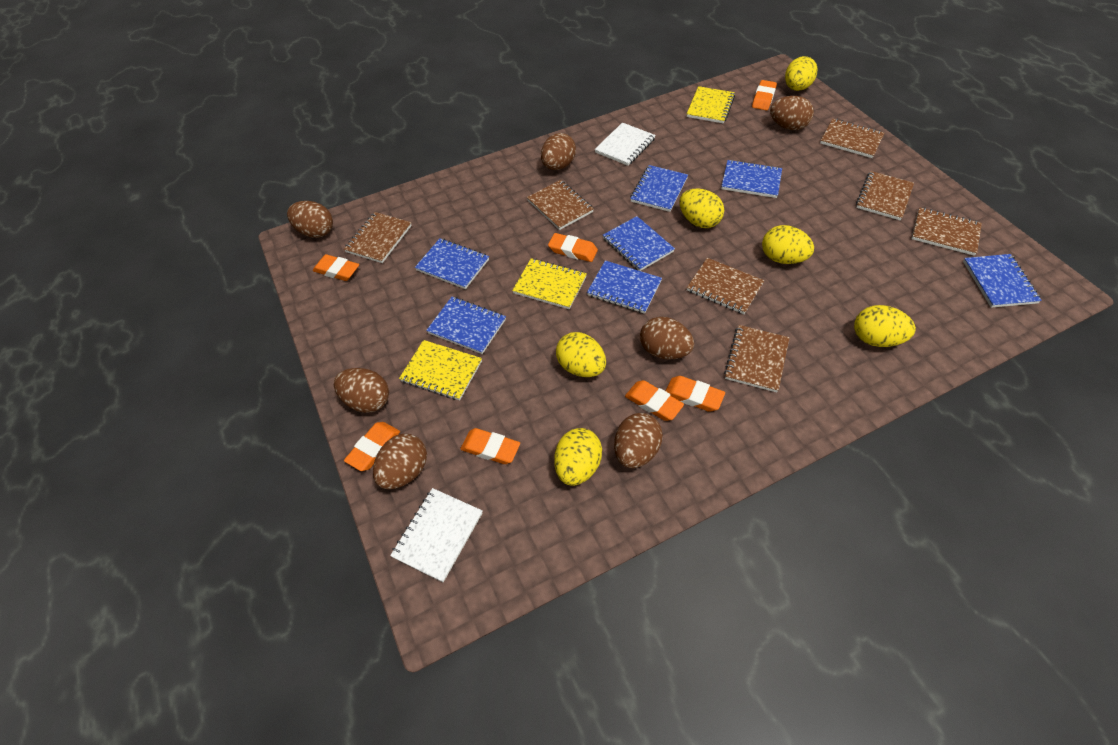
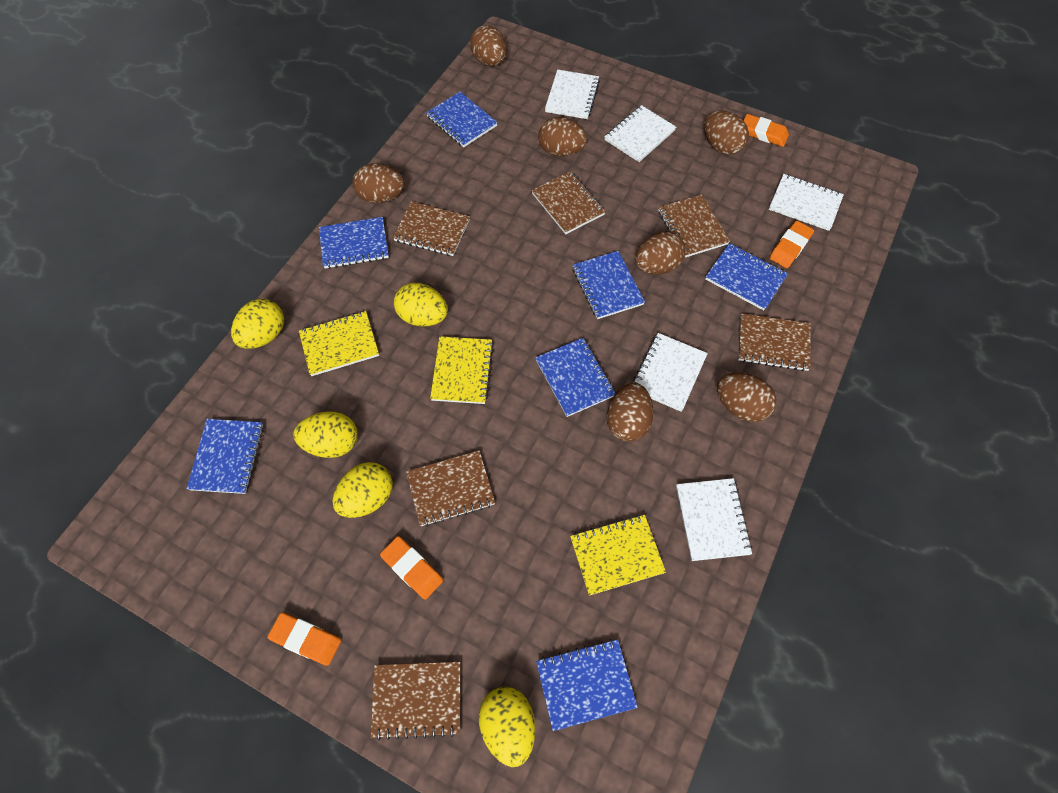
brown notebook: 7 -> 6
orange eraser: 7 -> 4
white notebook: 2 -> 5
yellow egg: 6 -> 5

